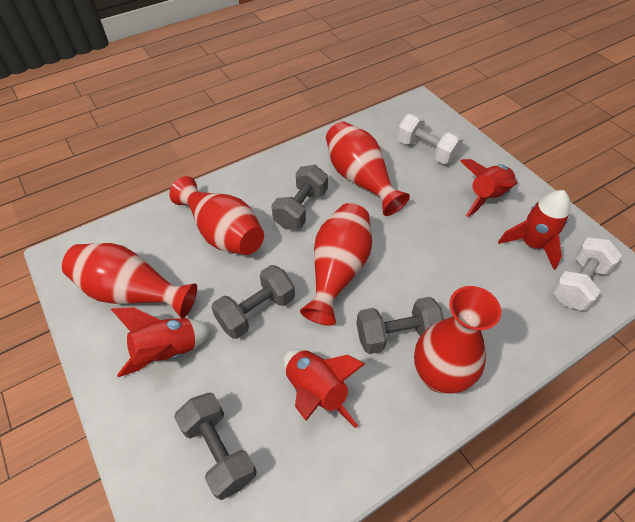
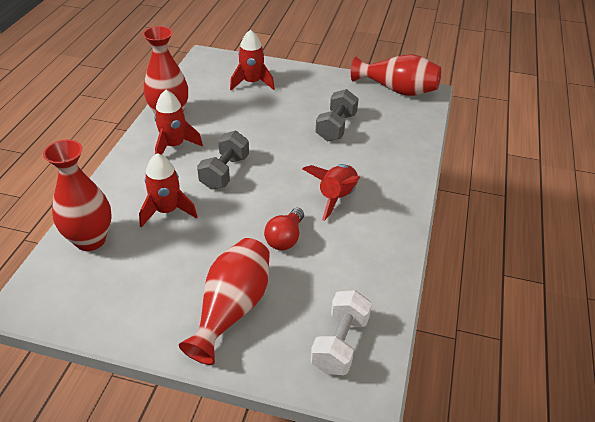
grey dumbbell: 4 -> 2
red light bulb: 0 -> 1
red vase: 5 -> 4
white dumbbell: 2 -> 1

